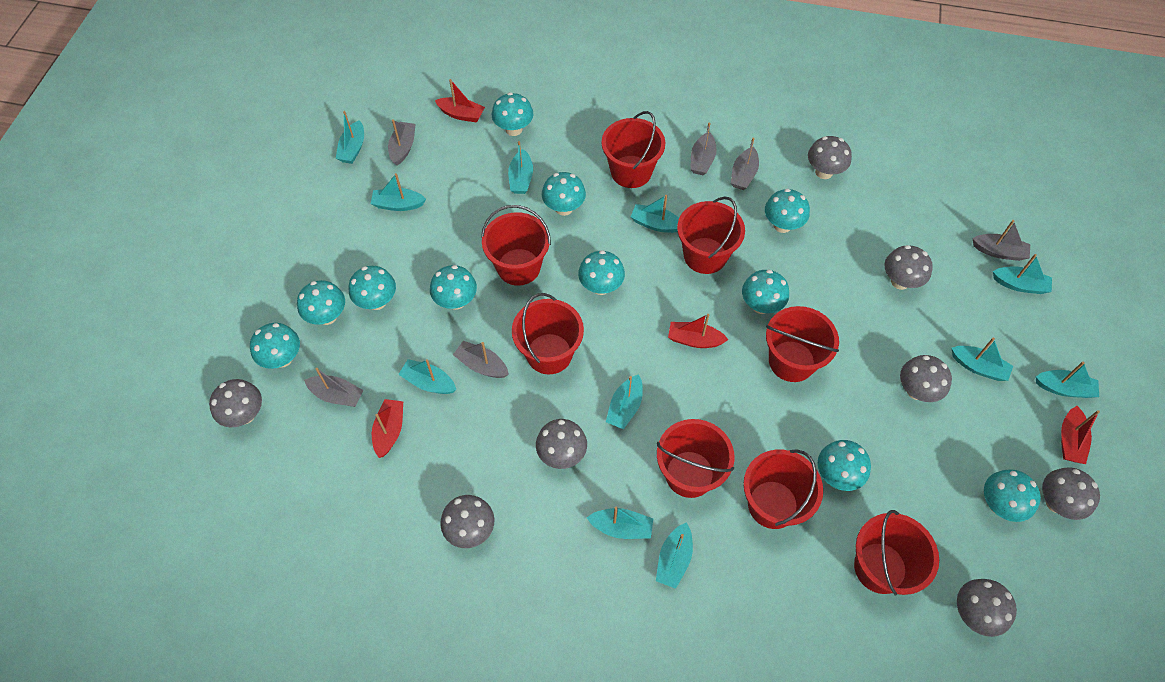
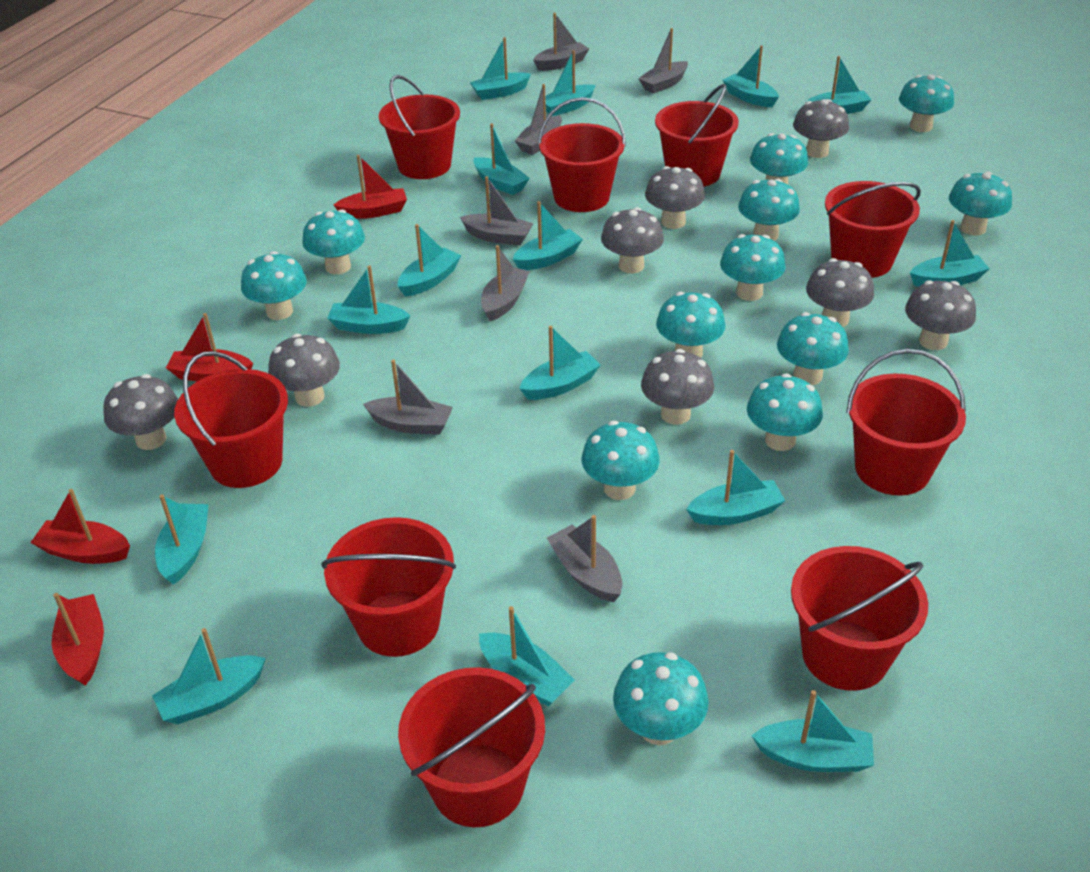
grey boat: 6 -> 7
red bucket: 8 -> 9
turquoise boat: 11 -> 15
turquoise mushroom: 11 -> 12

